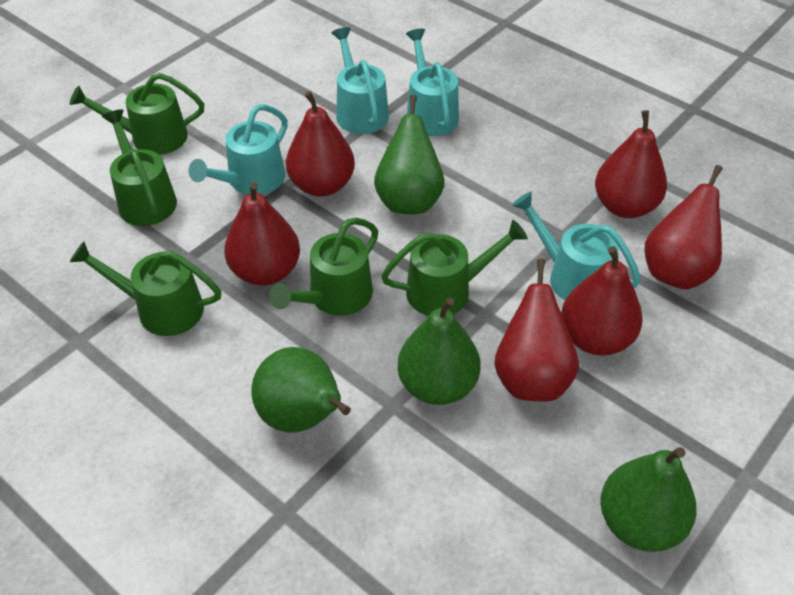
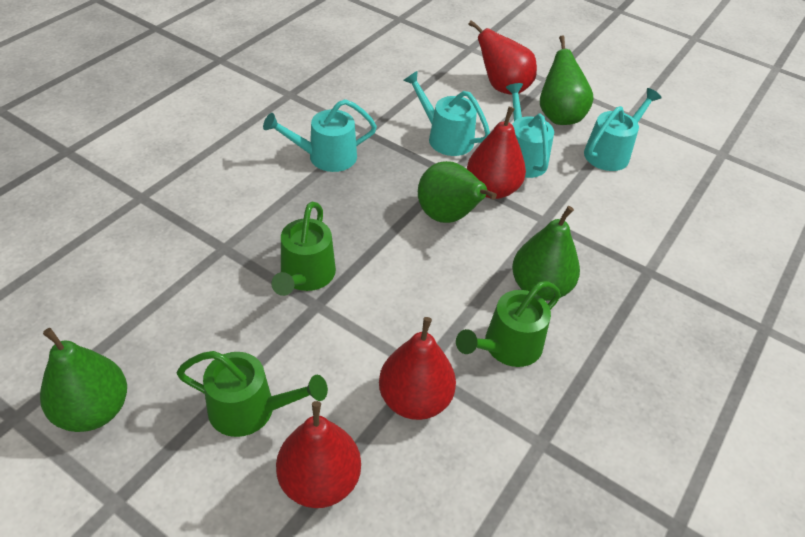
green watering can: 5 -> 3
red pear: 6 -> 4

